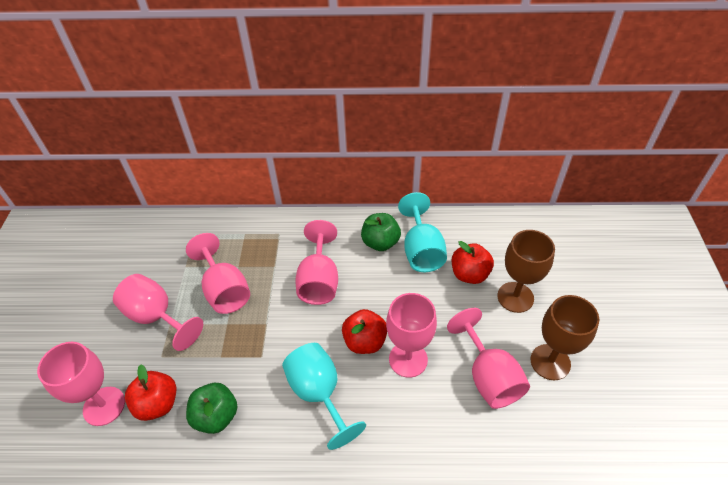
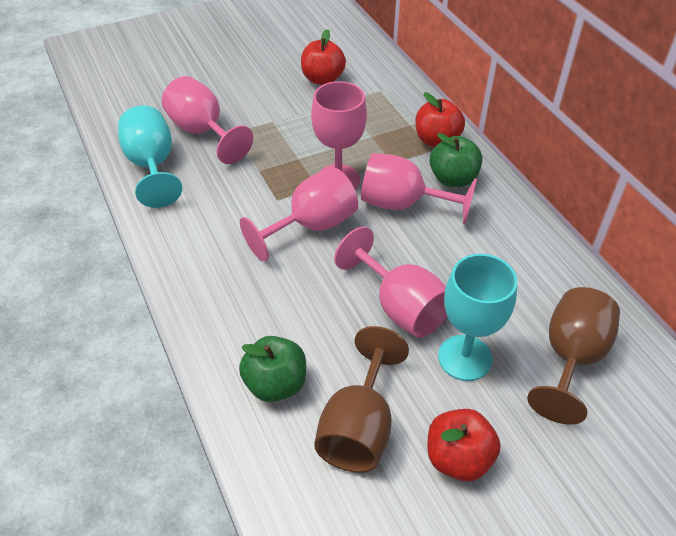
pink goblet: 6 -> 5

